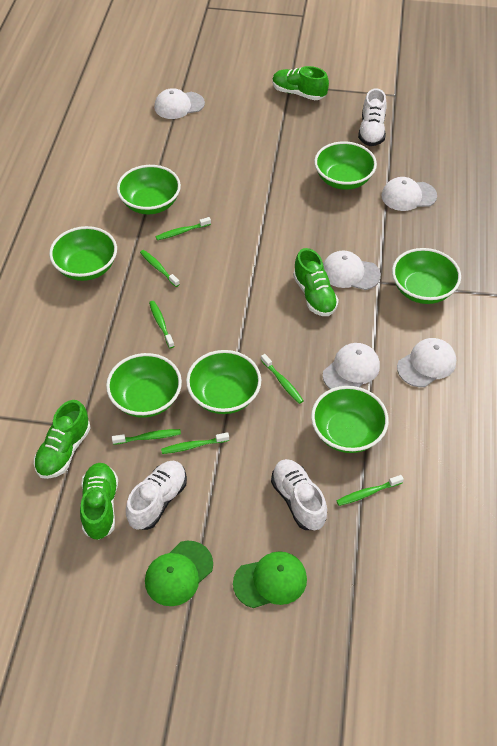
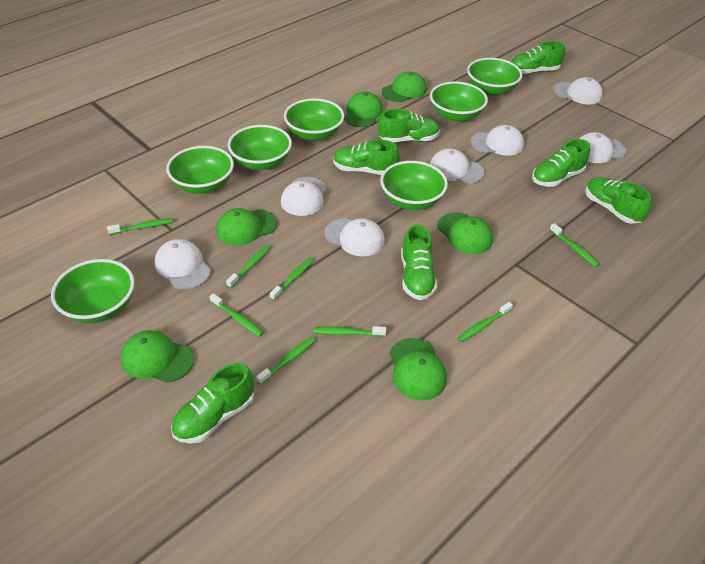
green cap: 2 -> 6
green shoe: 4 -> 7
green toothbrush: 7 -> 8
white cap: 5 -> 7
white shoe: 3 -> 0

